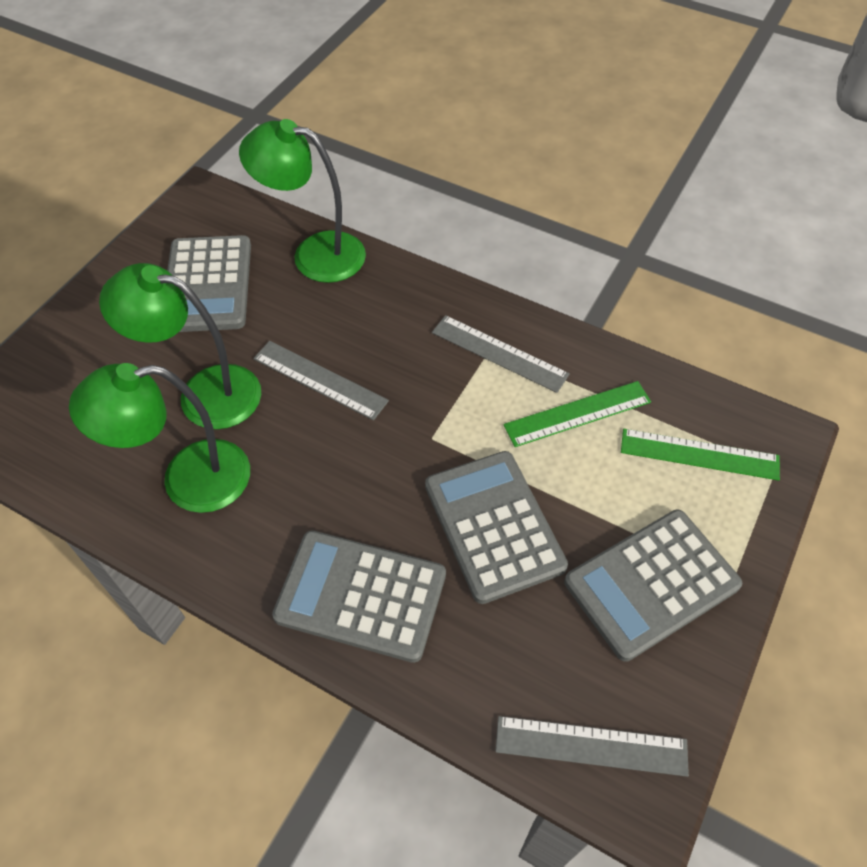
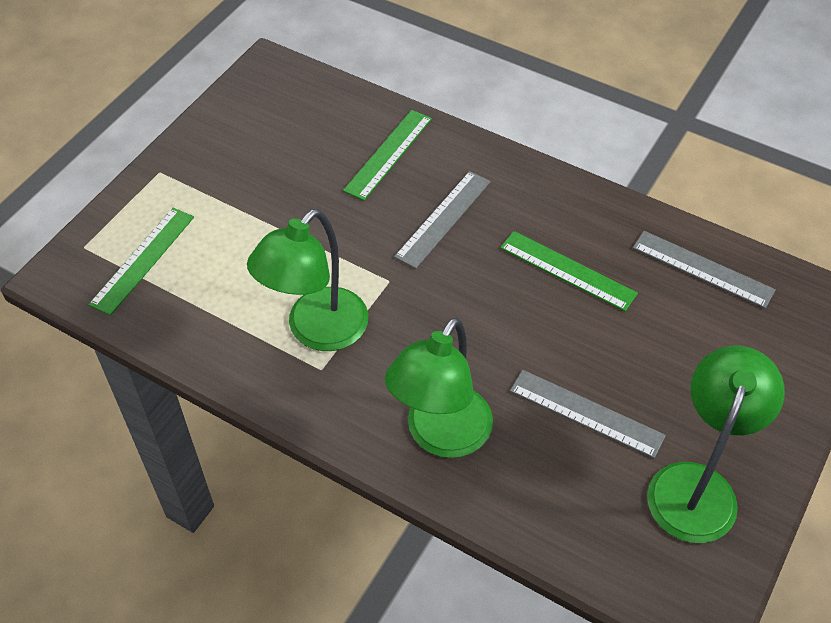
green ruler: 2 -> 3
grey calculator: 4 -> 0

